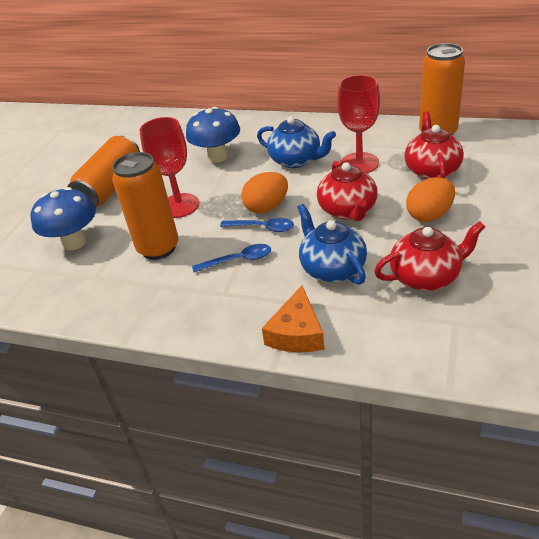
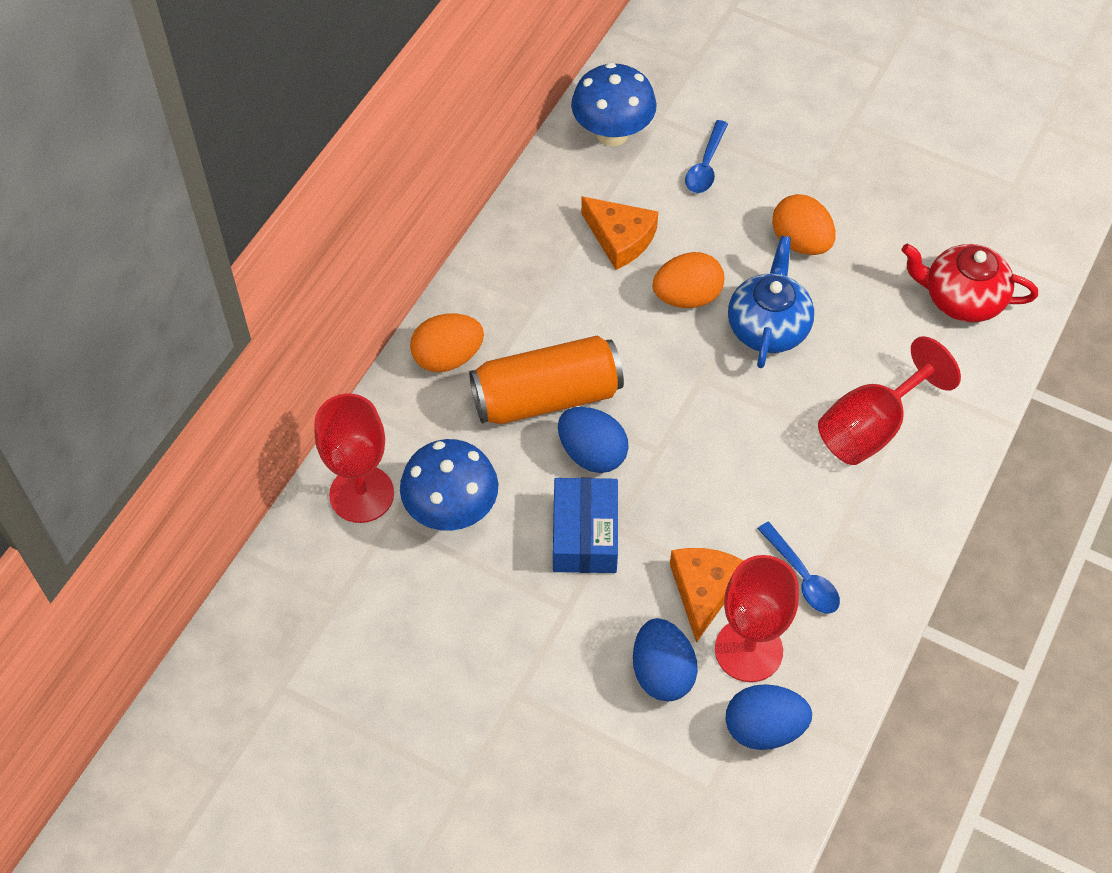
blue box: 0 -> 1
blue egg: 0 -> 3
blue teapot: 2 -> 1
orange can: 3 -> 1
orange cheese: 1 -> 2
orange egg: 2 -> 3
red goblet: 2 -> 3
red teapot: 3 -> 1

